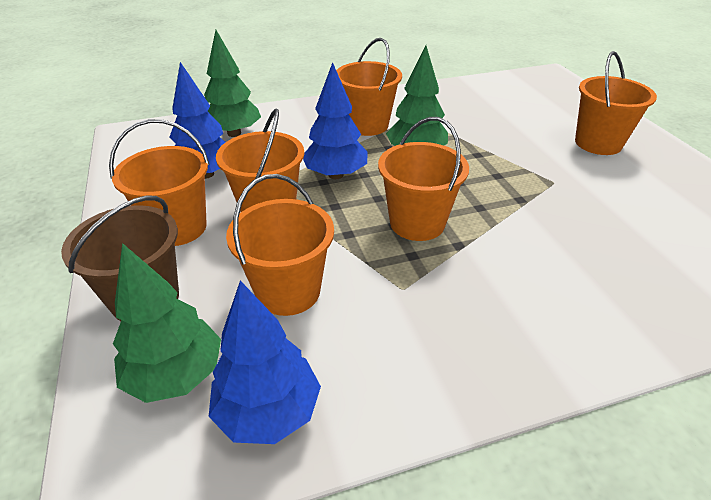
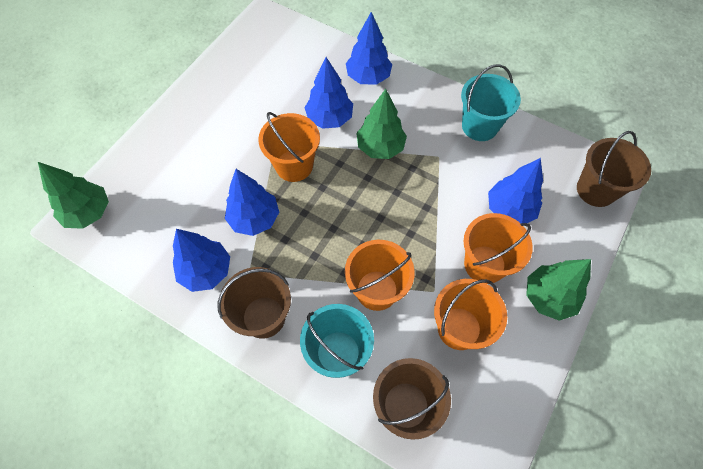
blue tree: 3 -> 5
brown bucket: 1 -> 3
orange bucket: 6 -> 4
turquoise bucket: 0 -> 2

